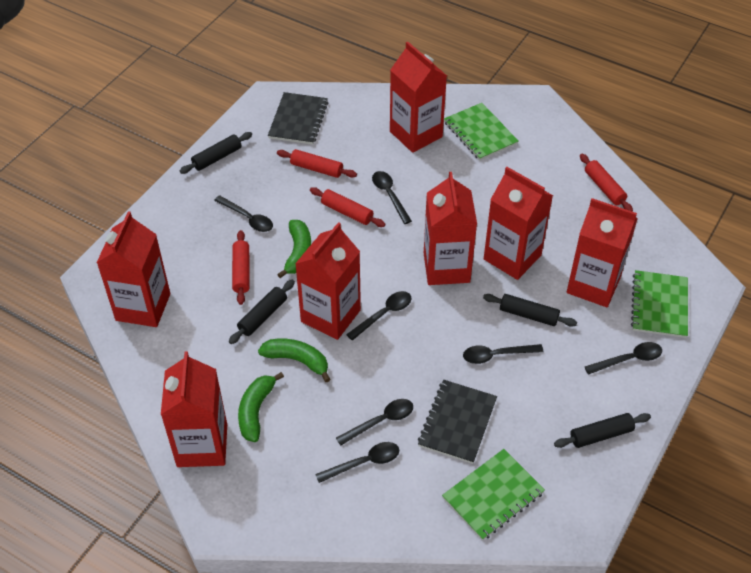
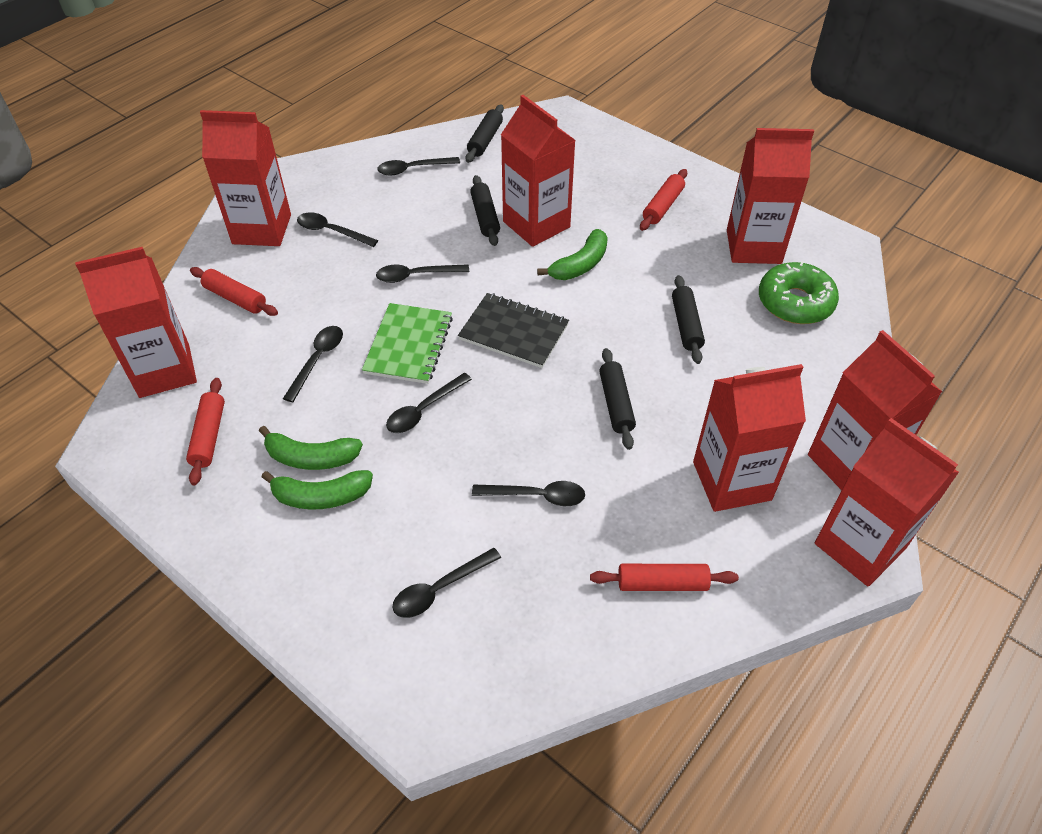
black notebook: 2 -> 1
green donut: 0 -> 1
green notebook: 3 -> 1

